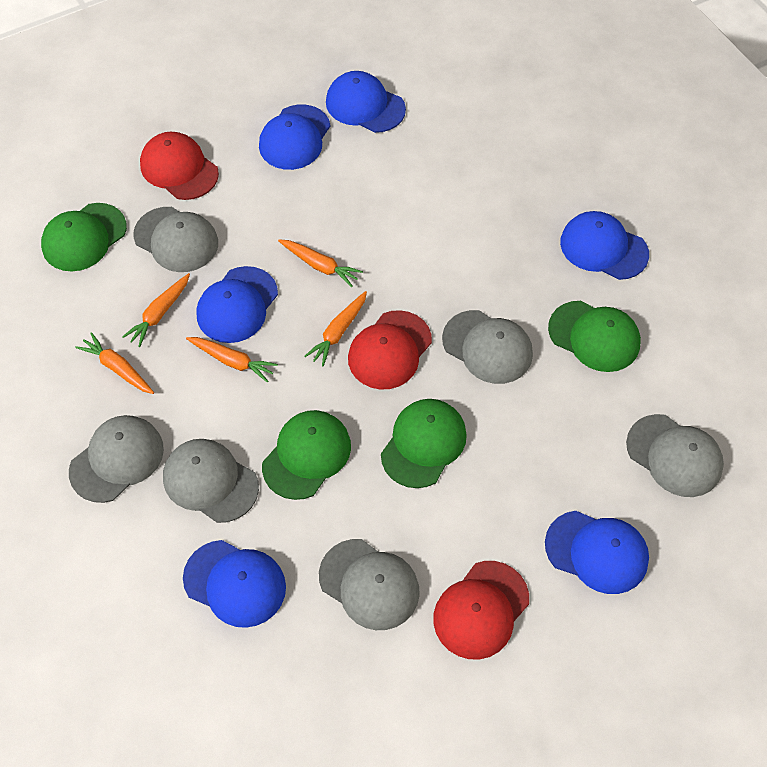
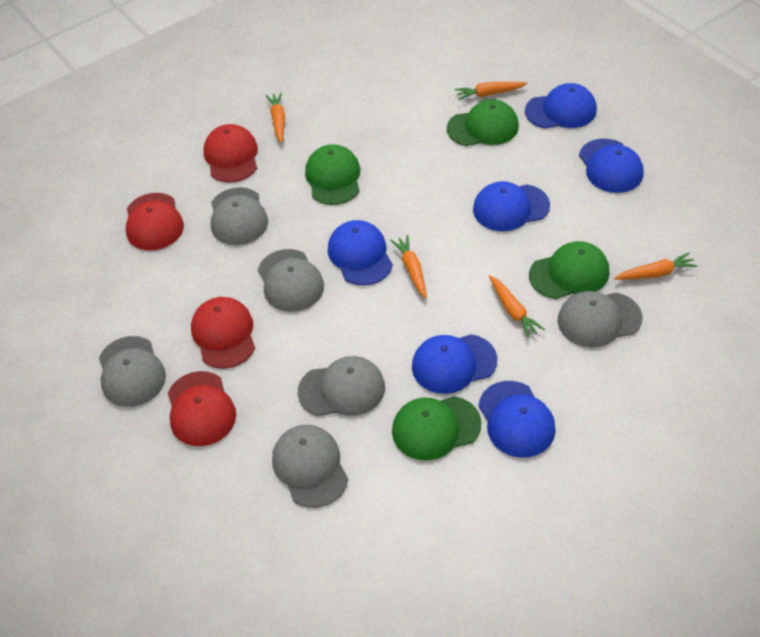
red cap: 3 -> 4

